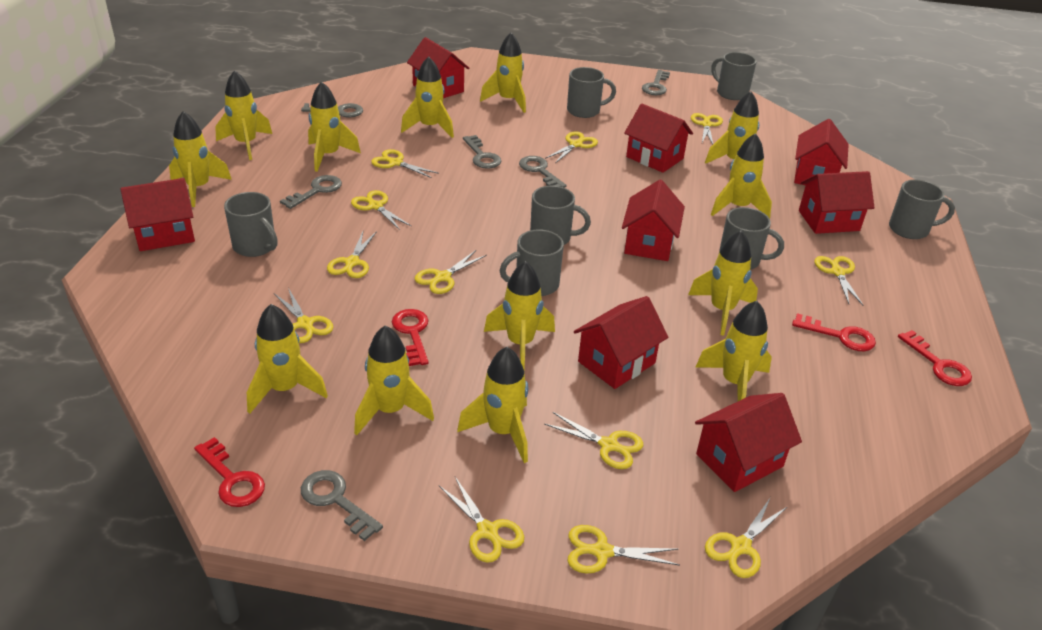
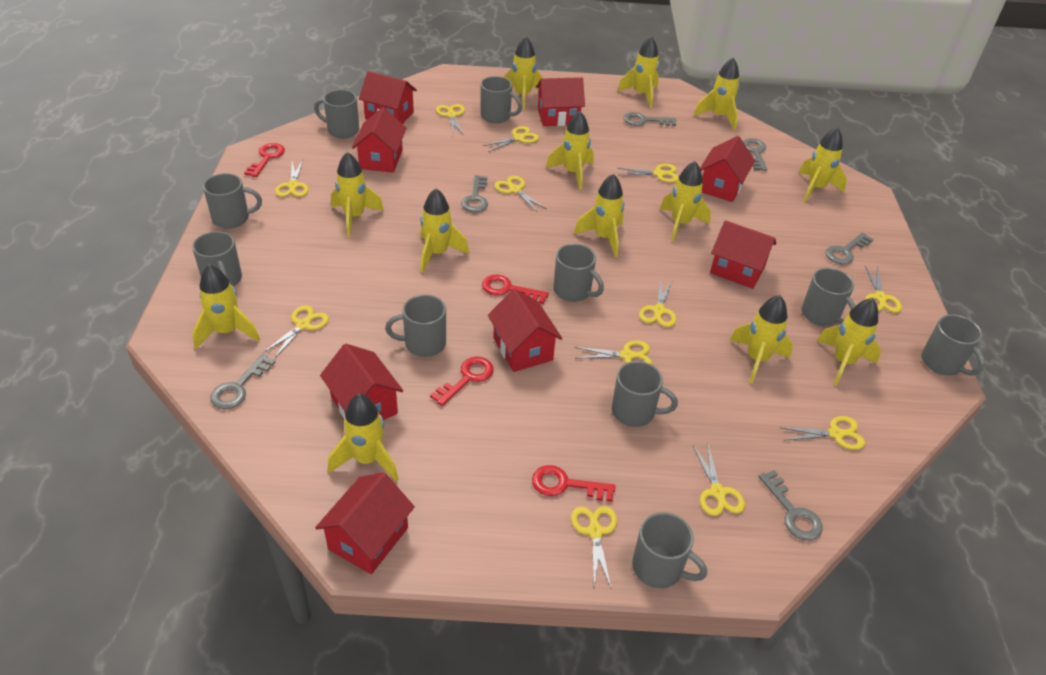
grey mug: 7 -> 10

